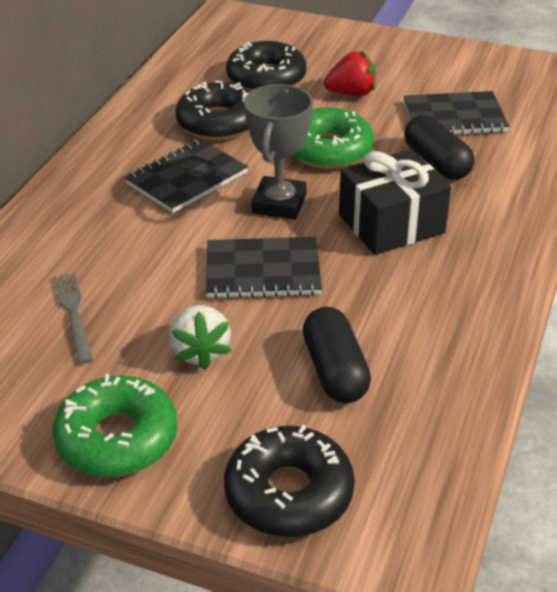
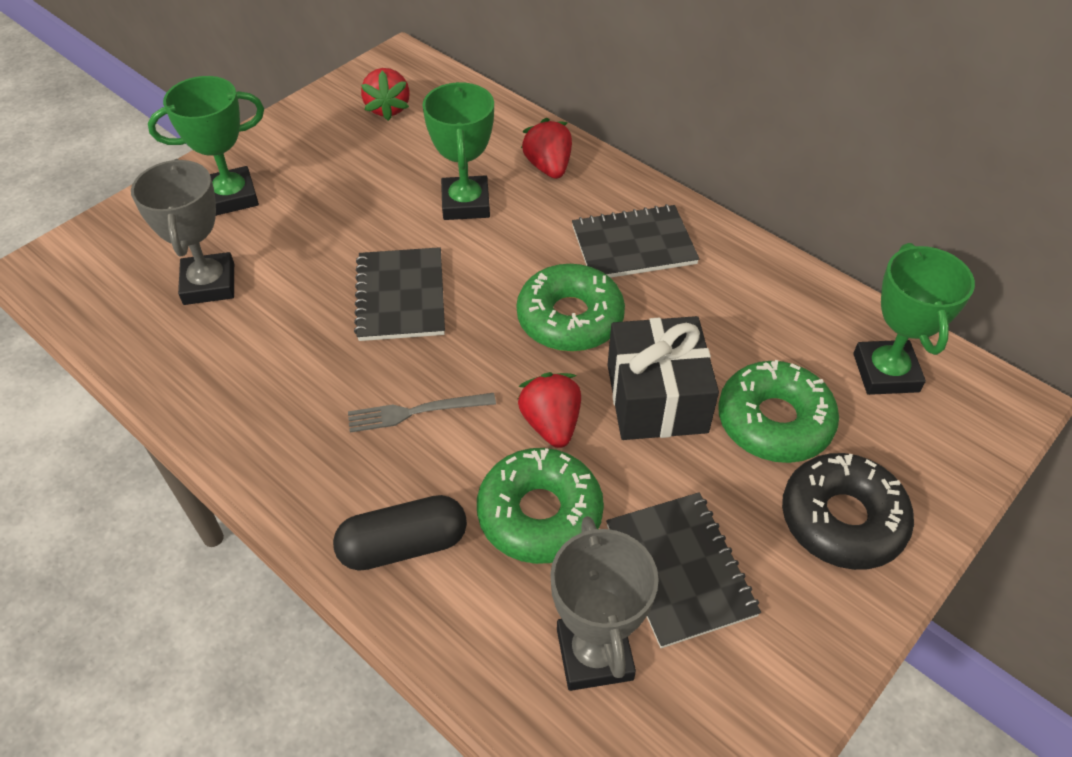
black capsule: 2 -> 1
black donut: 3 -> 1
green donut: 2 -> 3
green trophy: 0 -> 3
grey trophy: 1 -> 2
red strawberry: 1 -> 3
white strawberry: 1 -> 0

